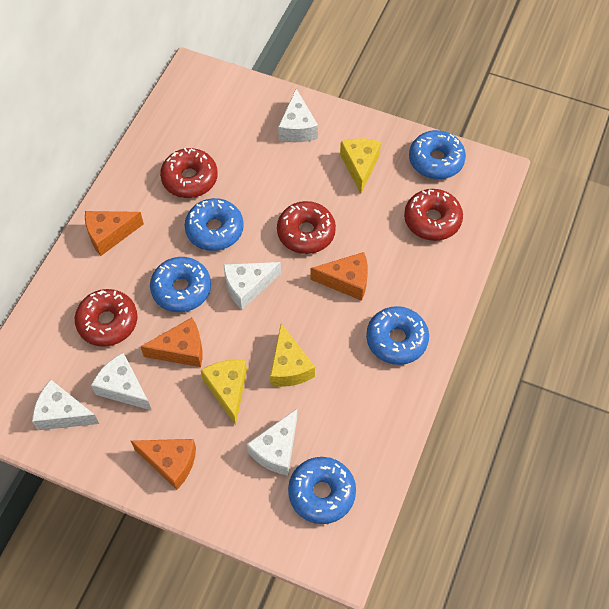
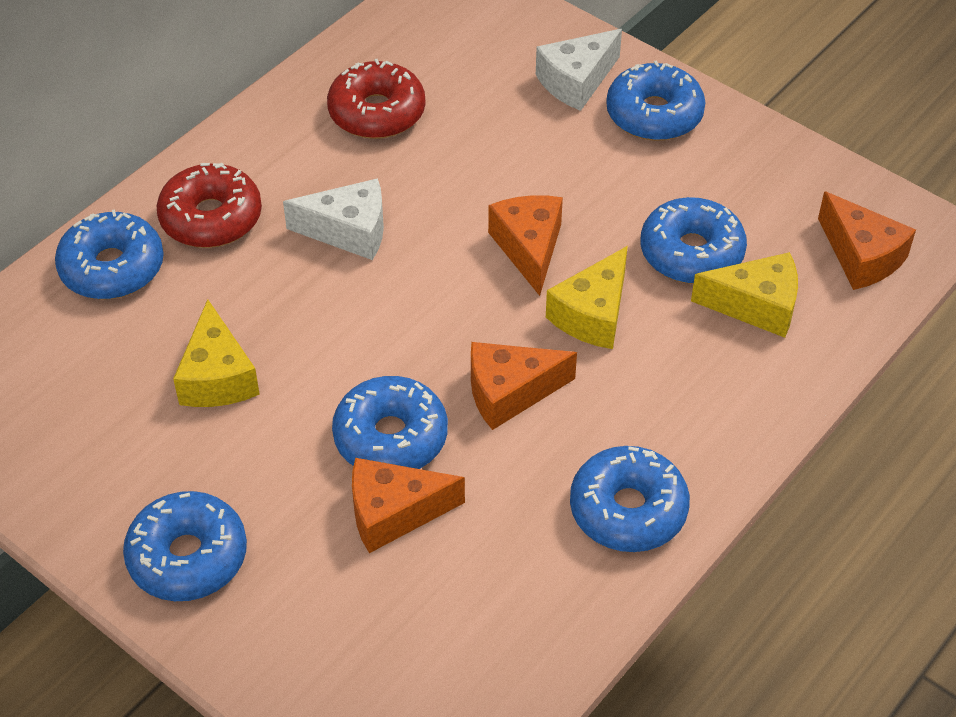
blue donut: 5 -> 6
red donut: 4 -> 2
white cheese: 5 -> 2

